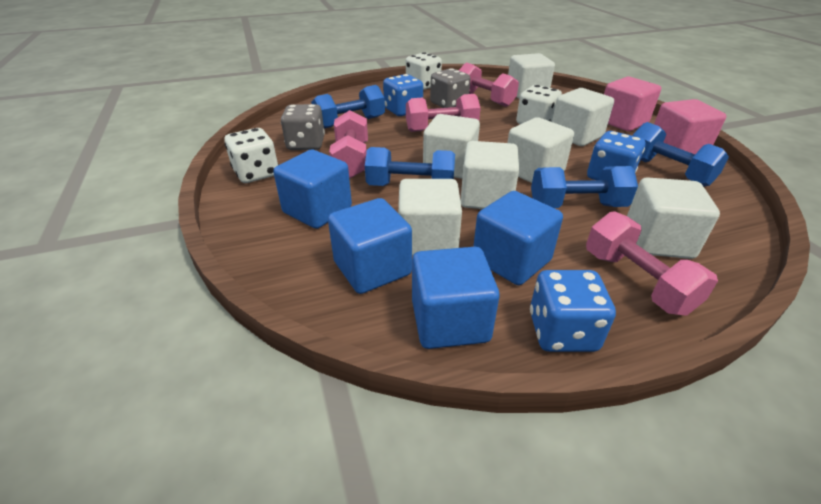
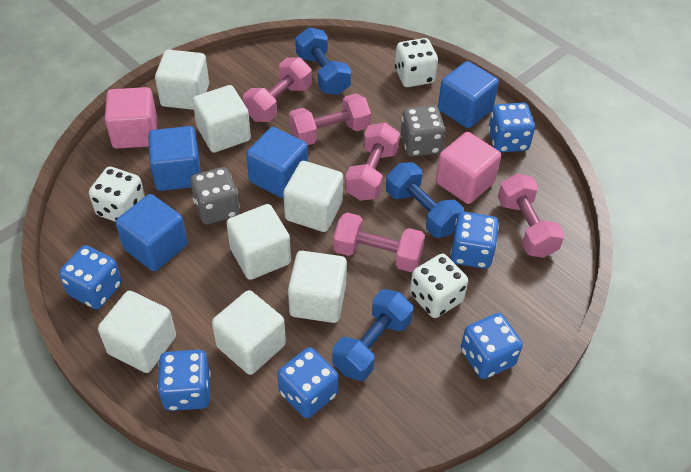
blue dice: 3 -> 6
blue dumbbell: 4 -> 3
pink dumbbell: 4 -> 5

